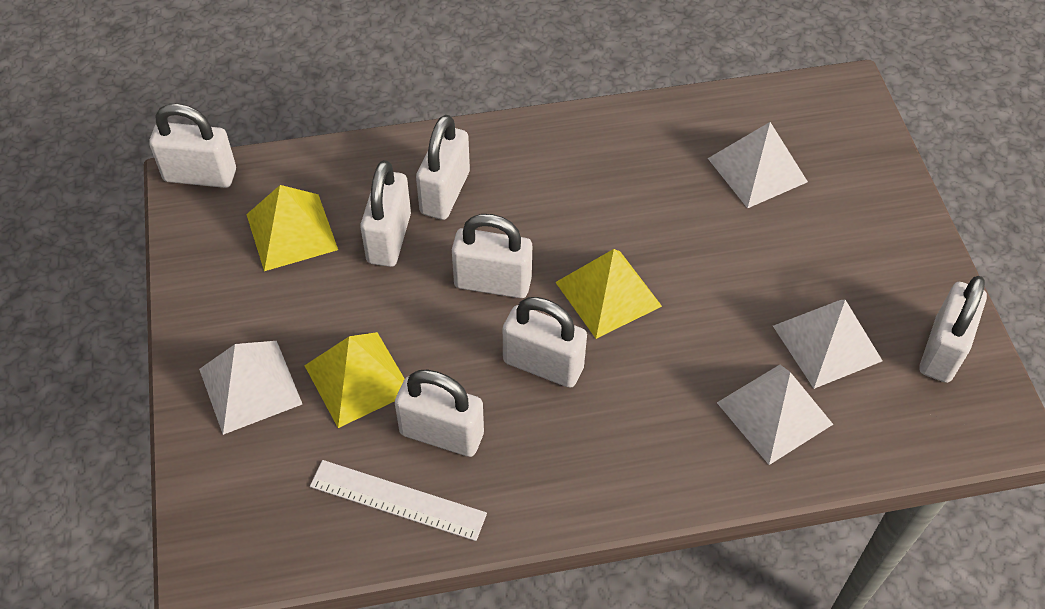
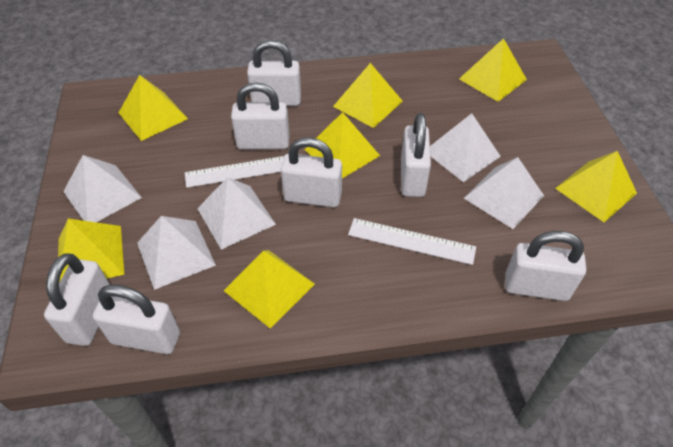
white pyramid: 4 -> 5
white ruler: 1 -> 2
yellow pyramid: 3 -> 7

